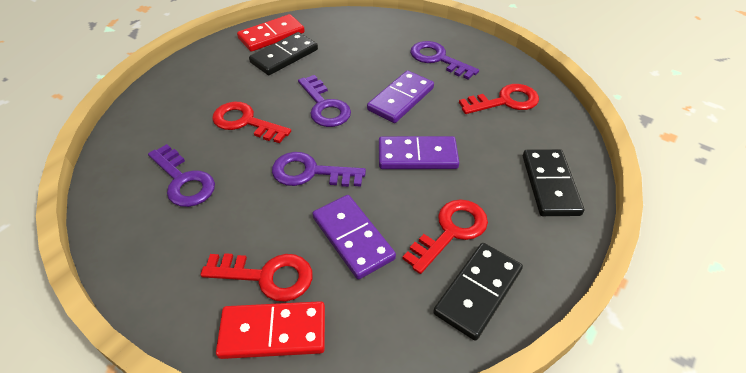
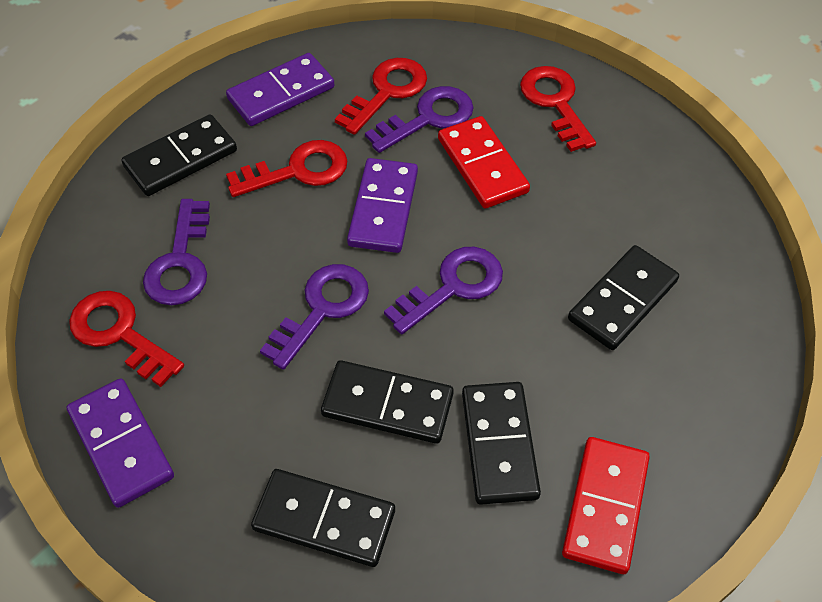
black domino: 3 -> 5

